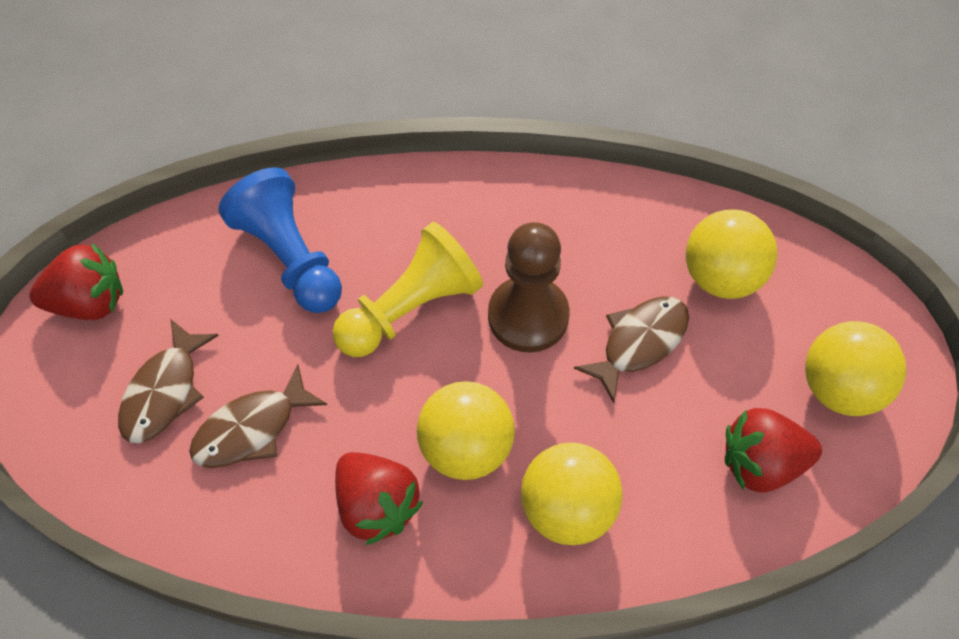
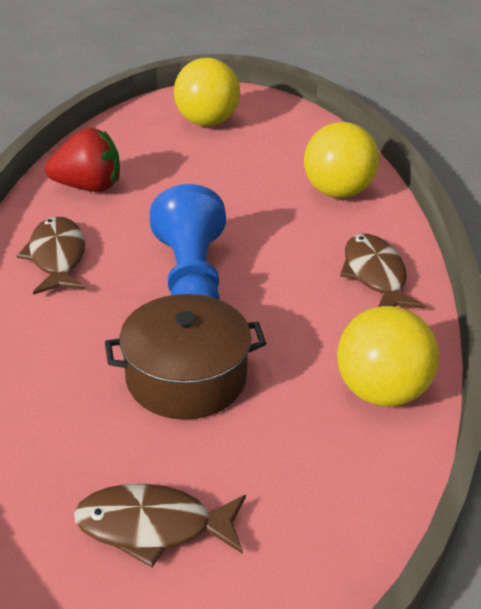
brown pawn: 1 -> 0
brown pot: 0 -> 1
red strawberry: 3 -> 1
yellow ball: 4 -> 3
yellow pawn: 1 -> 0

